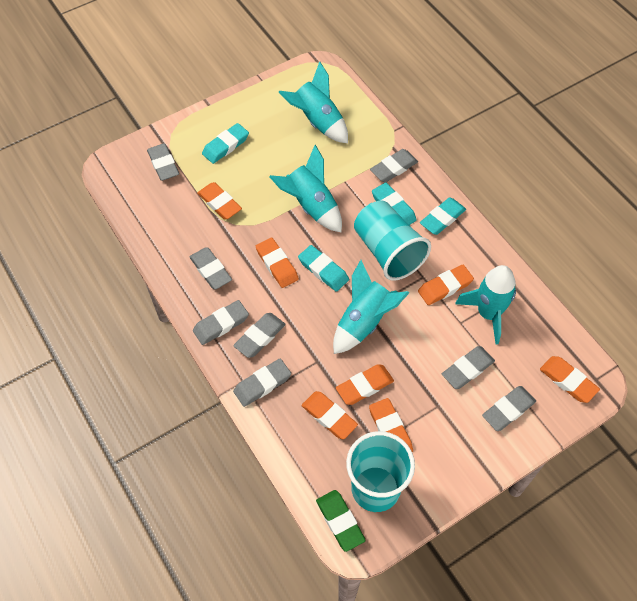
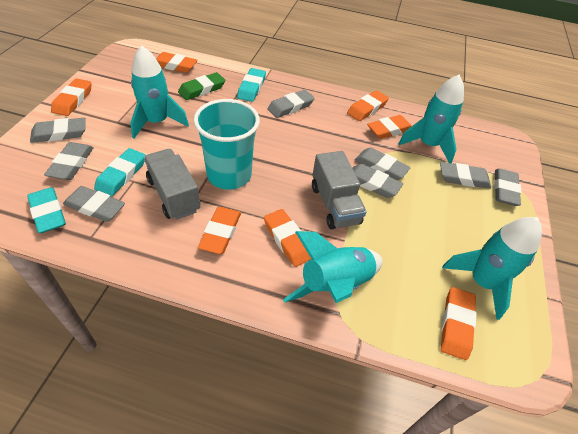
grey truck: 0 -> 2
turquoise cup: 2 -> 1
turquoise eraser: 4 -> 3

